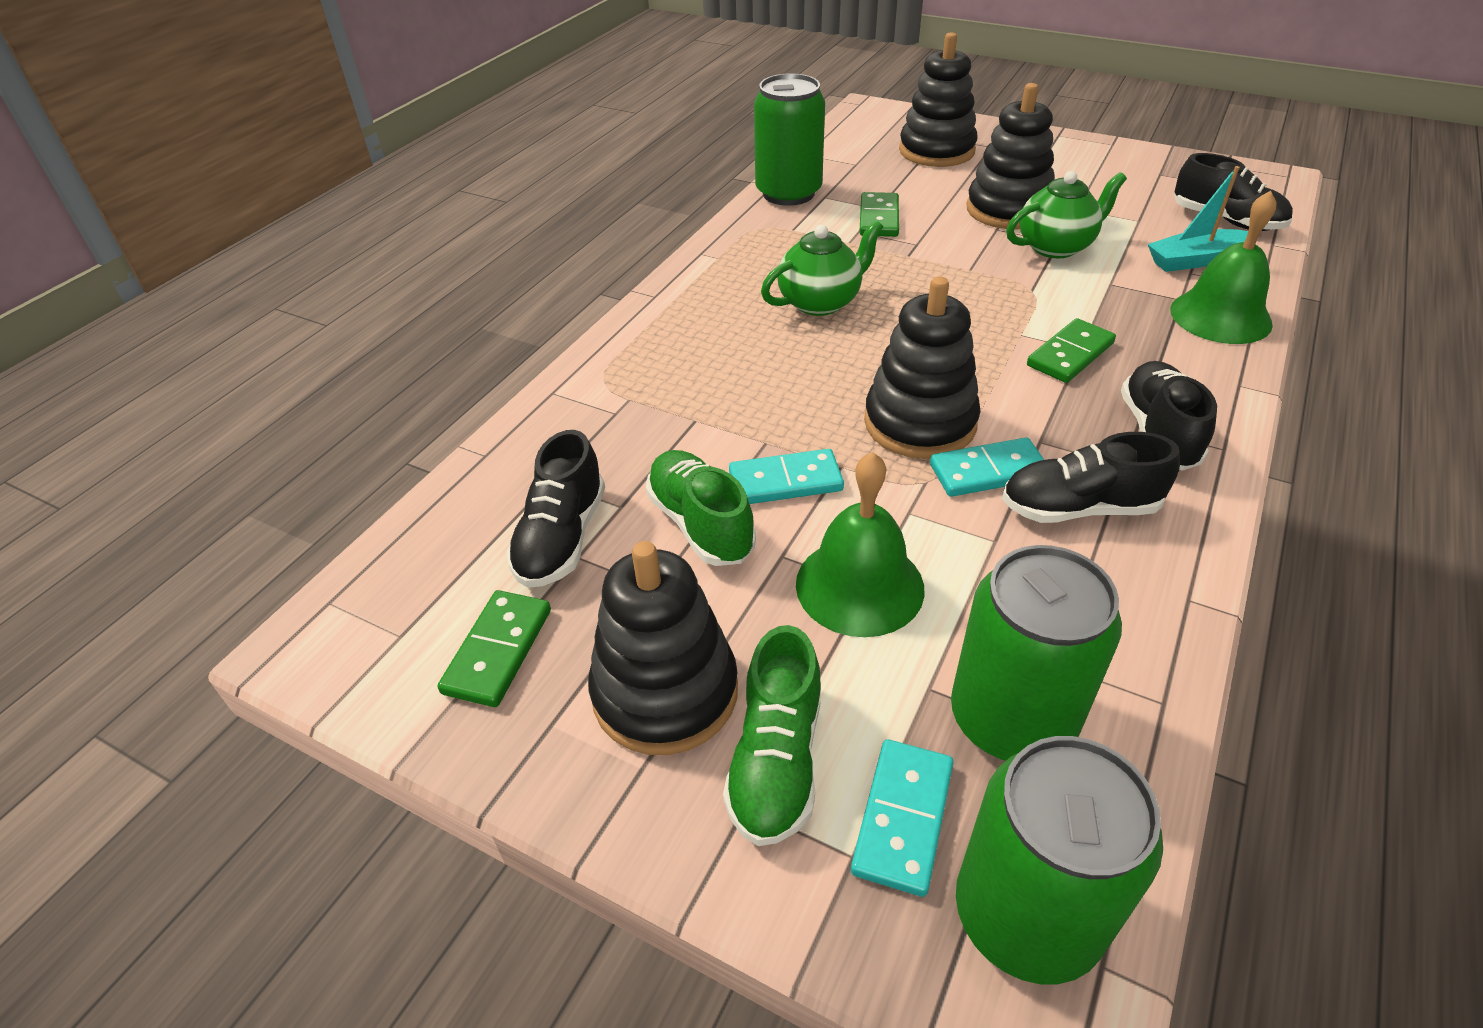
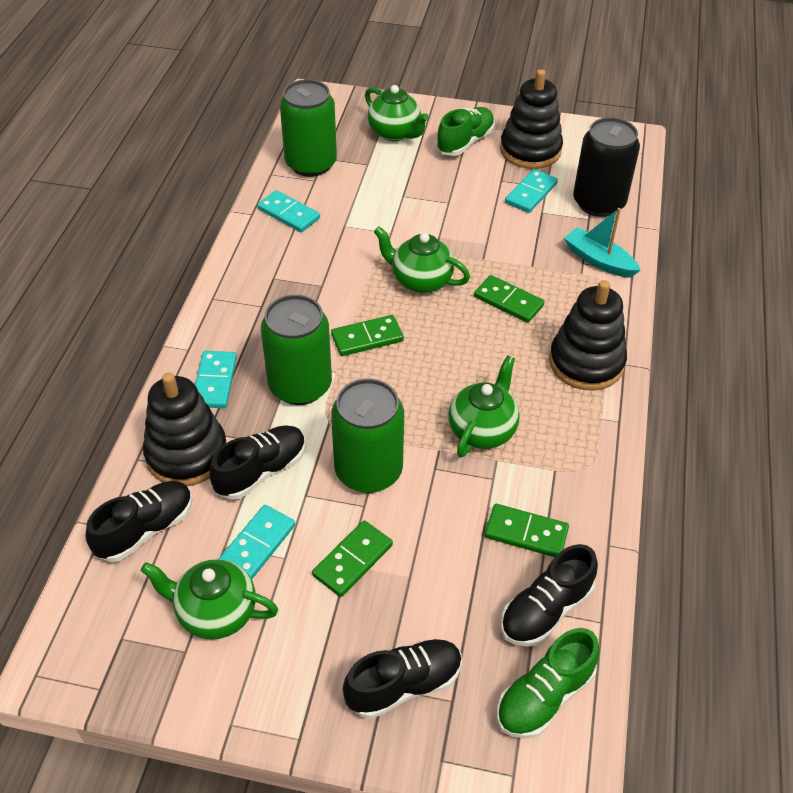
black can: 0 -> 1
black stacking toy: 4 -> 3
green bell: 2 -> 0
green domino: 3 -> 4
green teapot: 2 -> 4
turquoise domino: 3 -> 4

